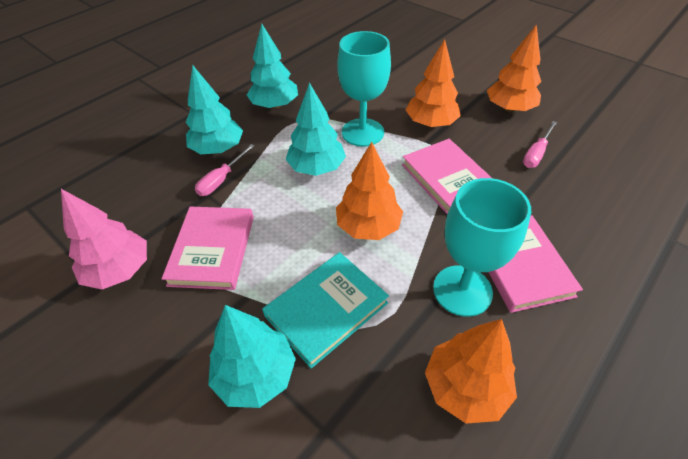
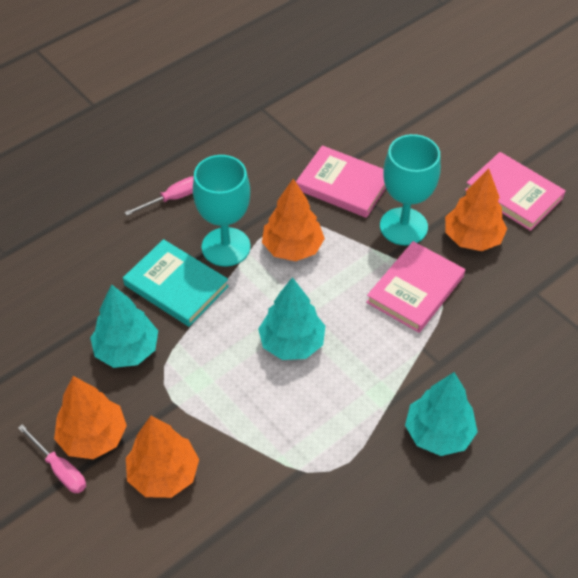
pink tree: 1 -> 0
turquoise tree: 4 -> 3

